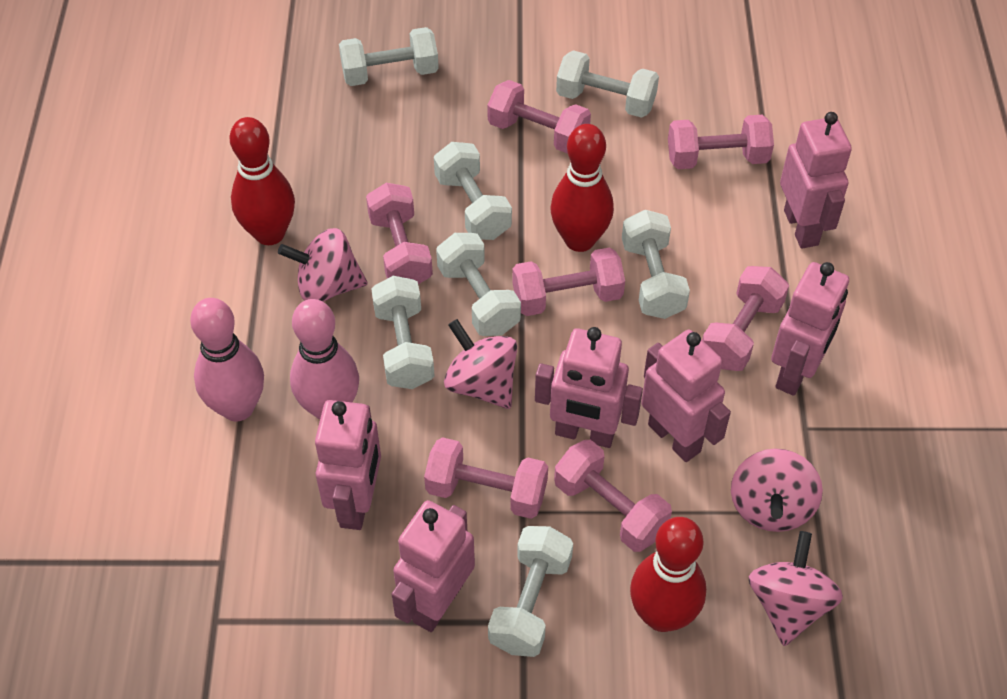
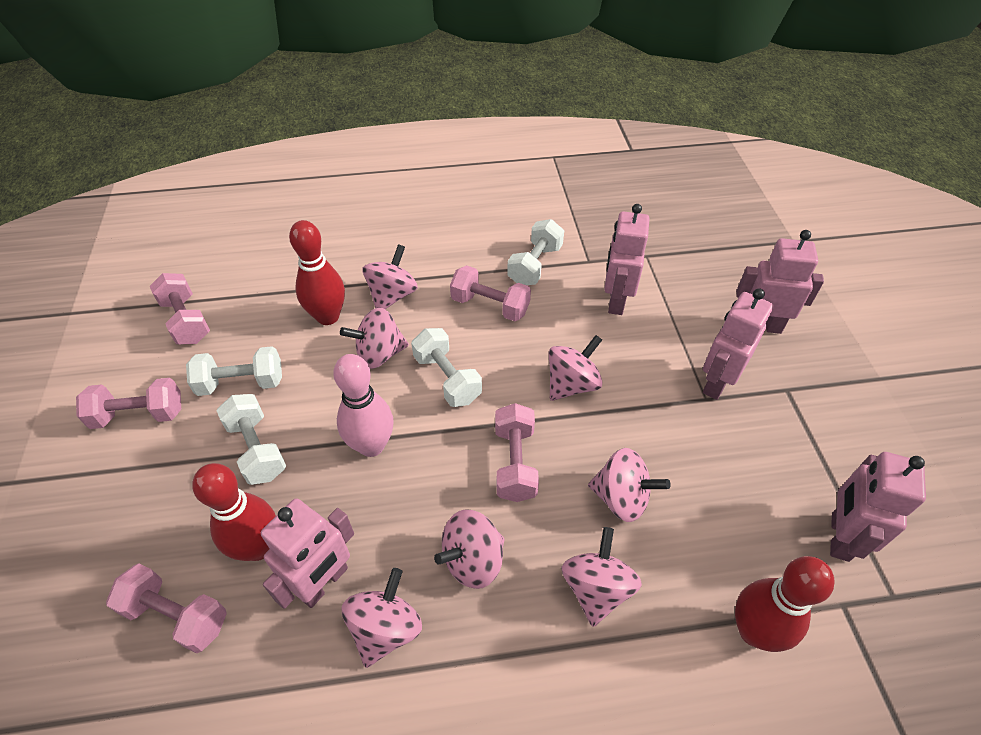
pink bowling pin: 2 -> 1
pink dumbbell: 7 -> 5
pink robot: 6 -> 5
pink spinning top: 4 -> 7
white dumbbell: 7 -> 4

